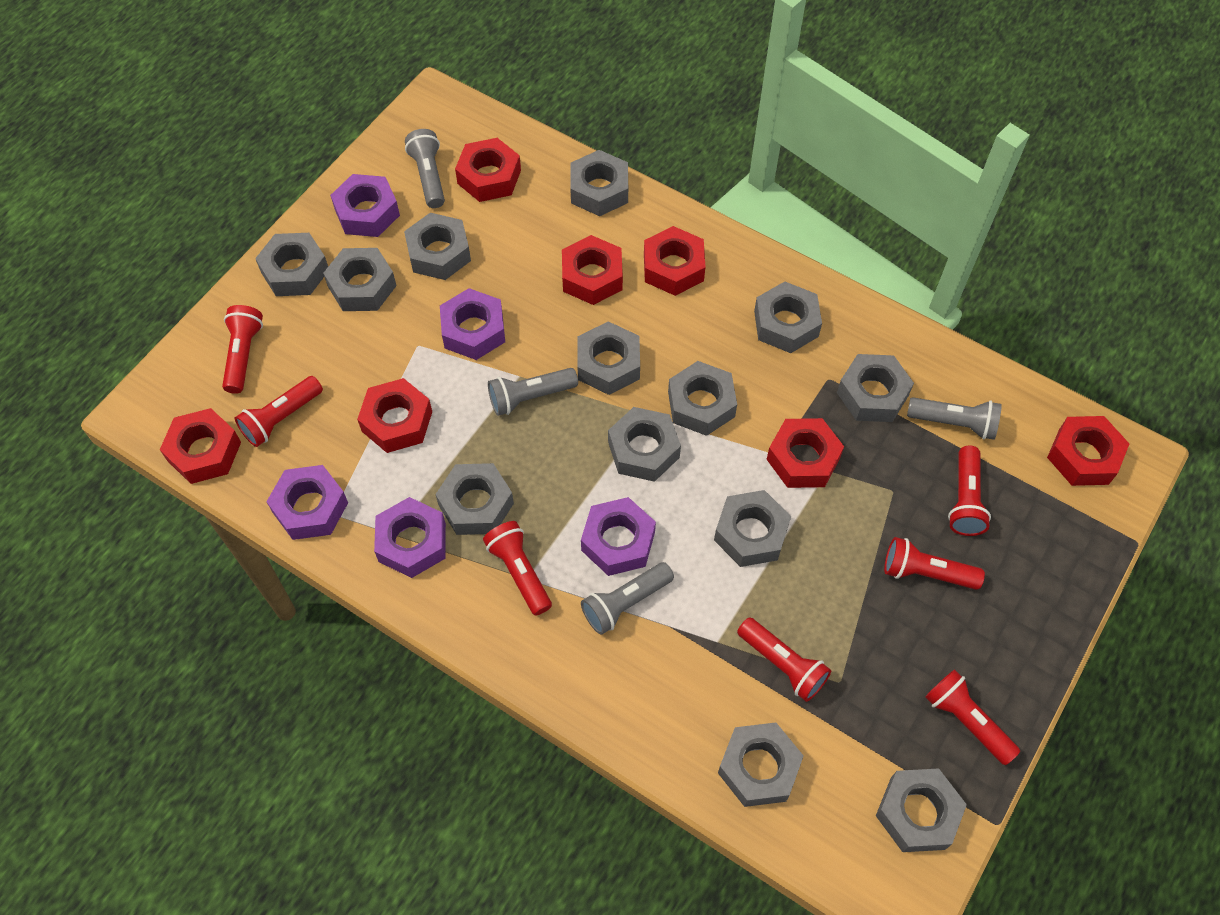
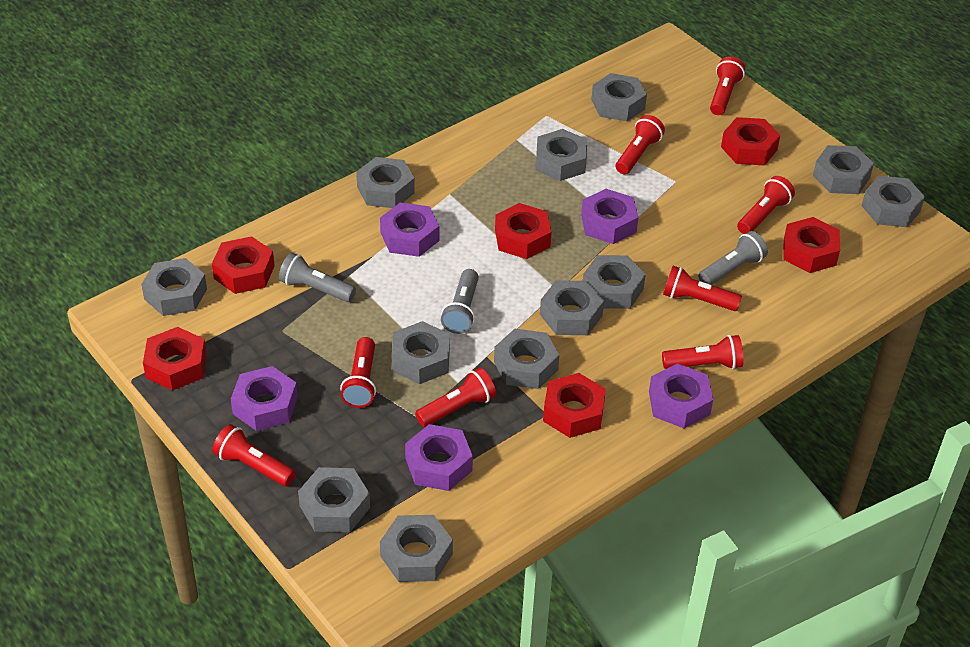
grey flashlight: 4 -> 3
grey nut: 13 -> 12
red flashlight: 7 -> 8
red nut: 7 -> 6

